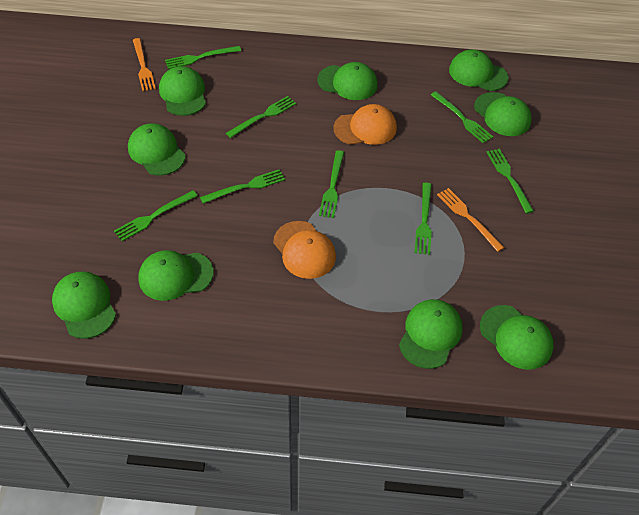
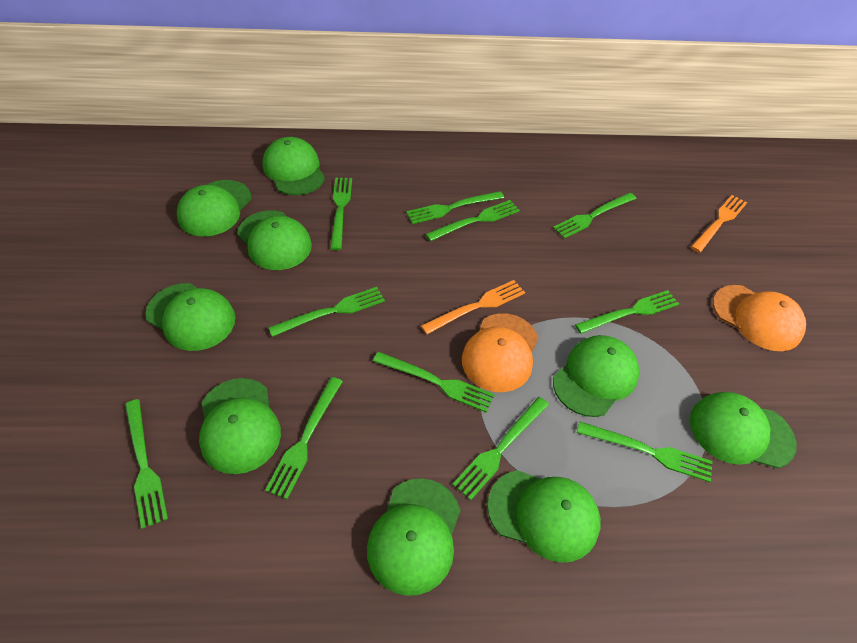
green fork: 8 -> 11

